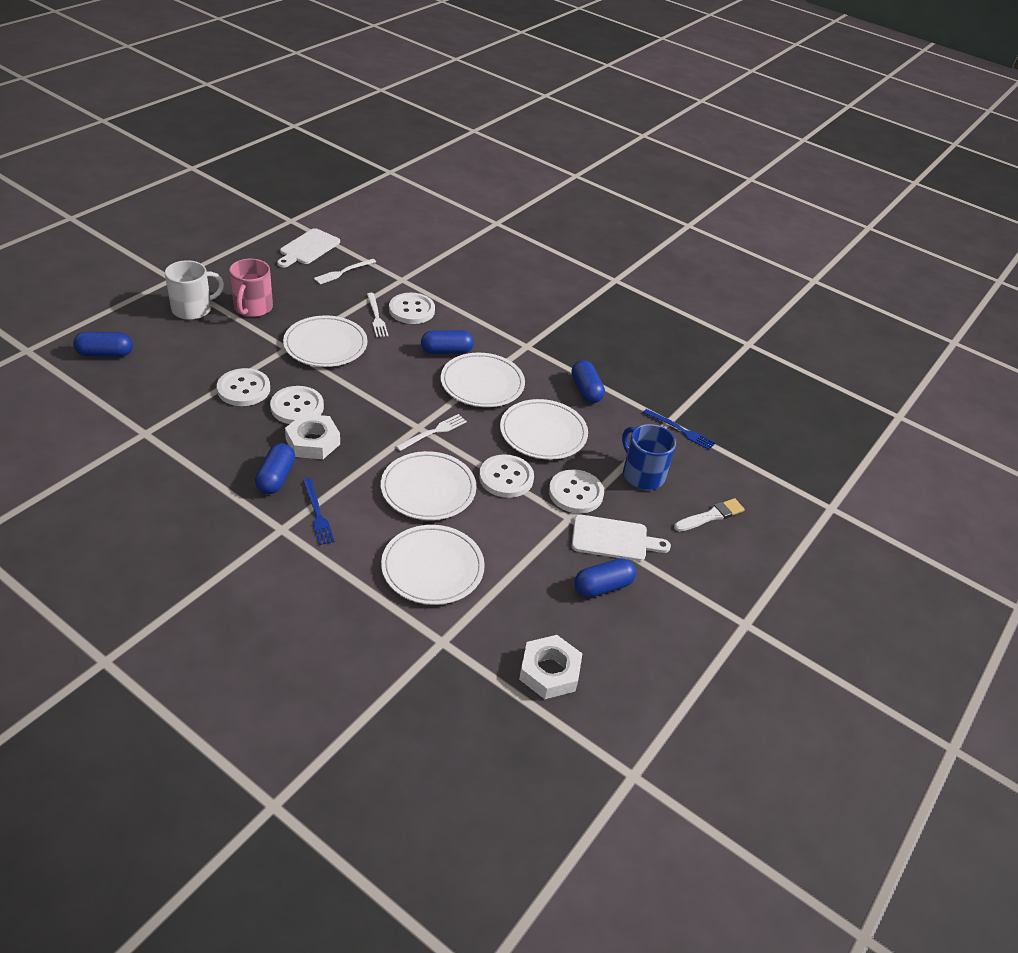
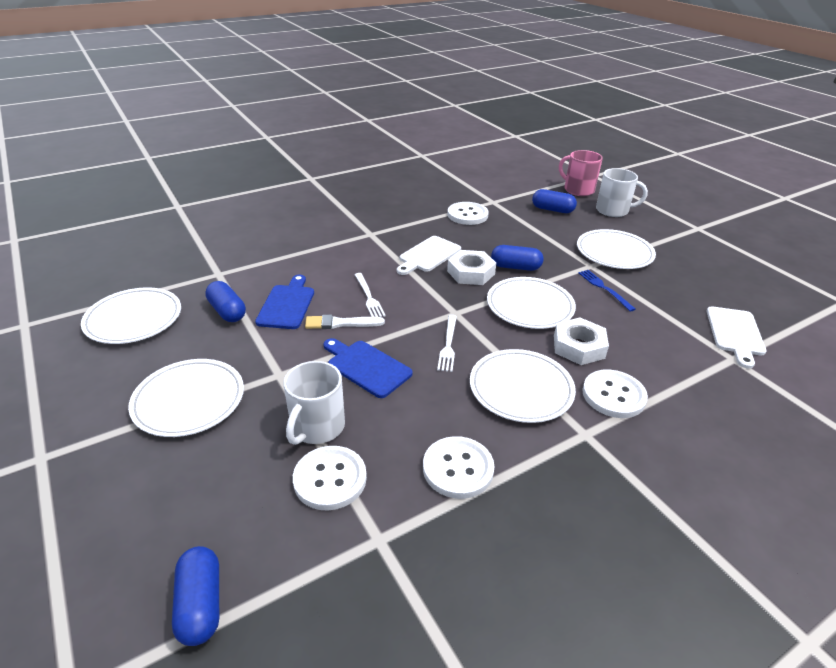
blue capsule: 5 -> 4
blue cutting board: 0 -> 2
blue fork: 2 -> 1
blue mug: 1 -> 0
white button: 5 -> 4
white fork: 3 -> 2
white mug: 1 -> 2

